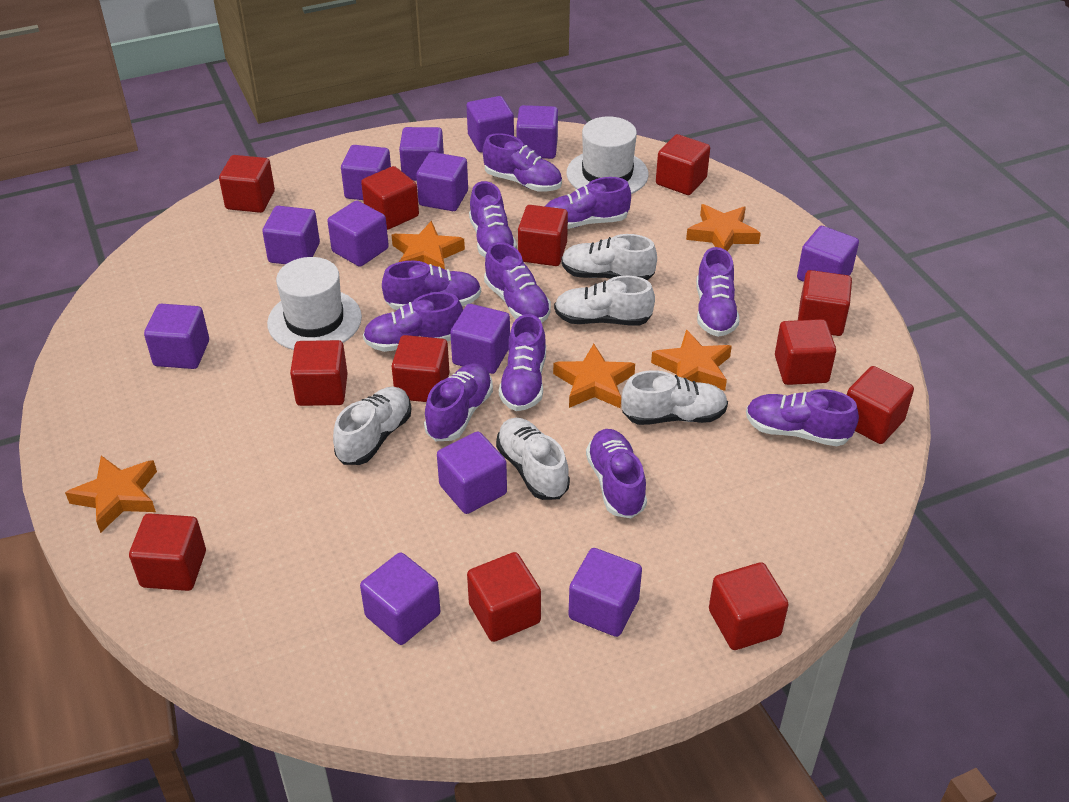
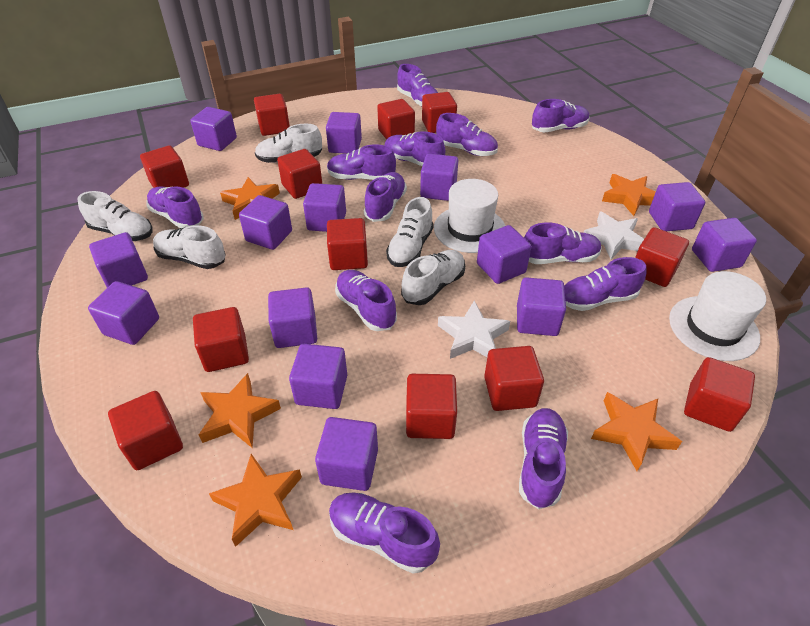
purple cube: 13 -> 14
purple shoe: 11 -> 12
white star: 0 -> 2

